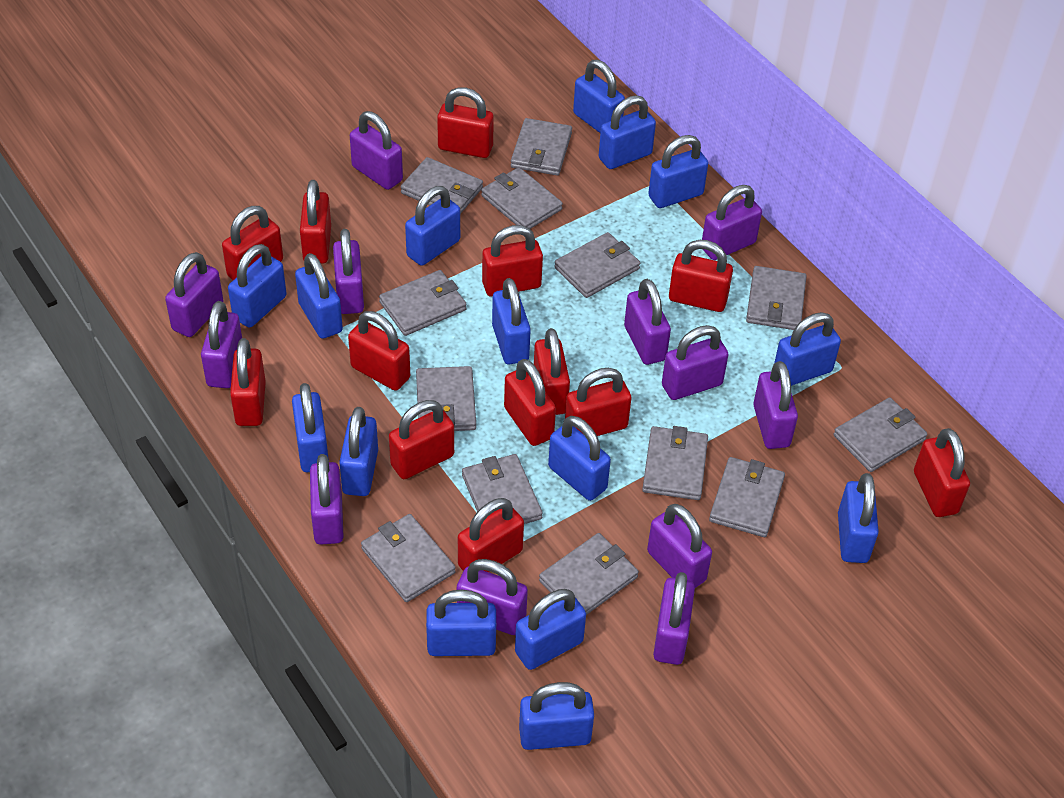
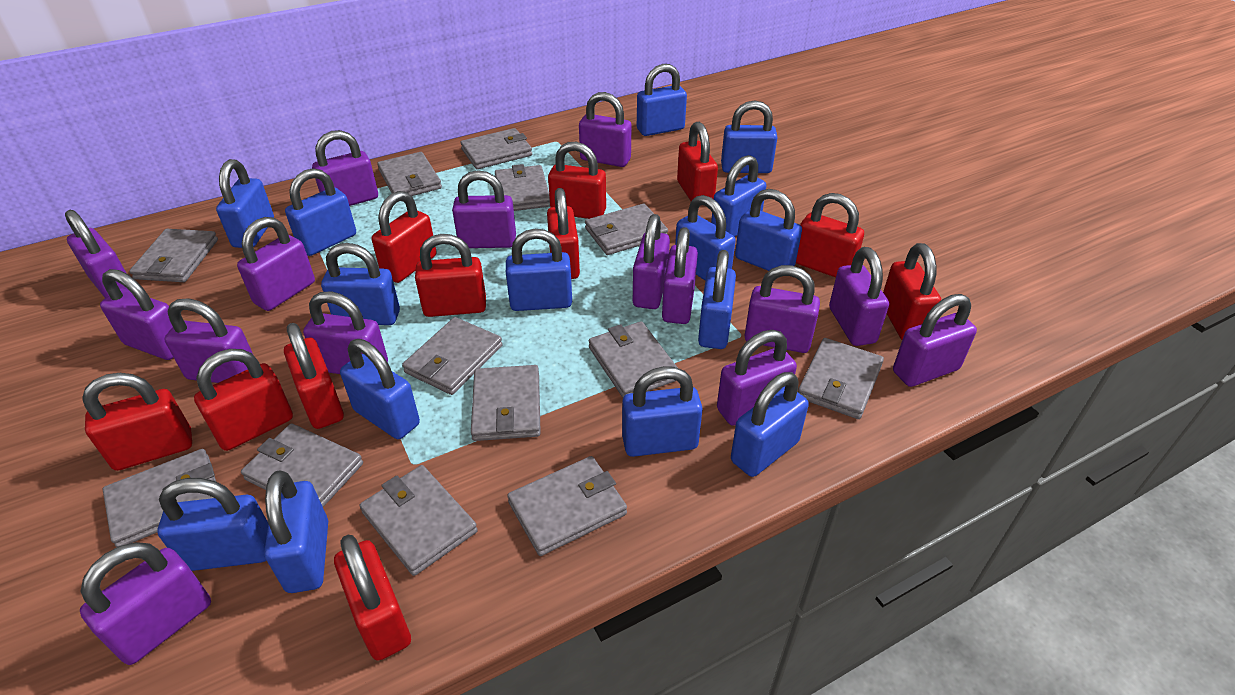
purple padlock: 12 -> 15
red padlock: 13 -> 11

